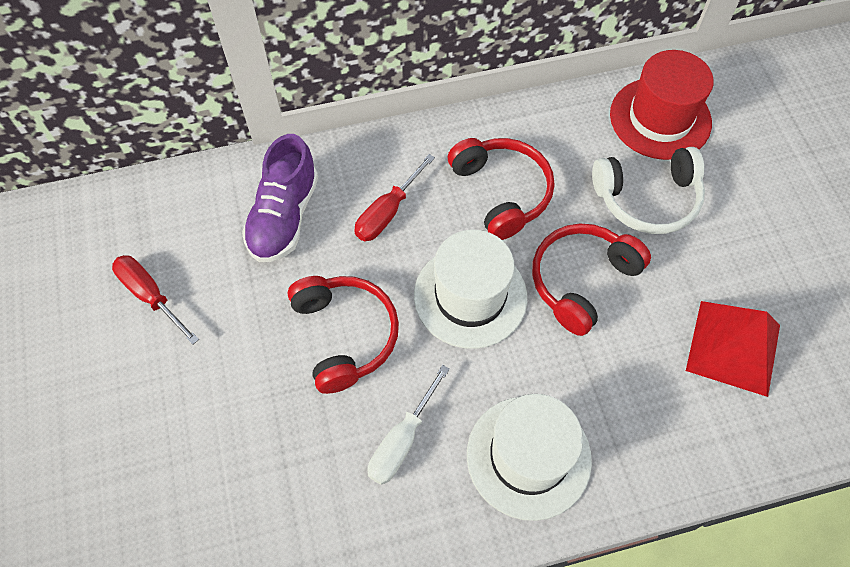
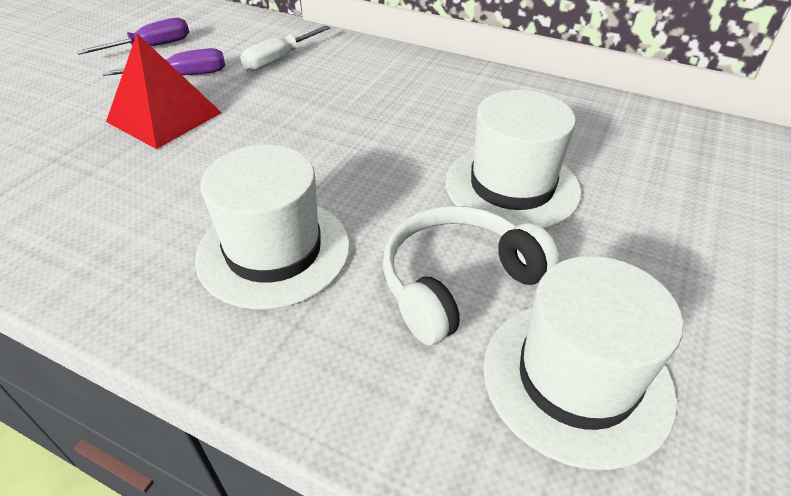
purple screwdriver: 0 -> 2
purple shoe: 1 -> 0
red hat: 1 -> 0
red headphones: 3 -> 0
red screwdriver: 2 -> 0
white hat: 2 -> 3

